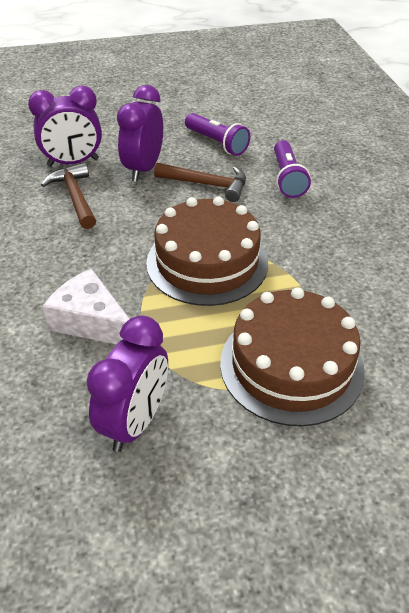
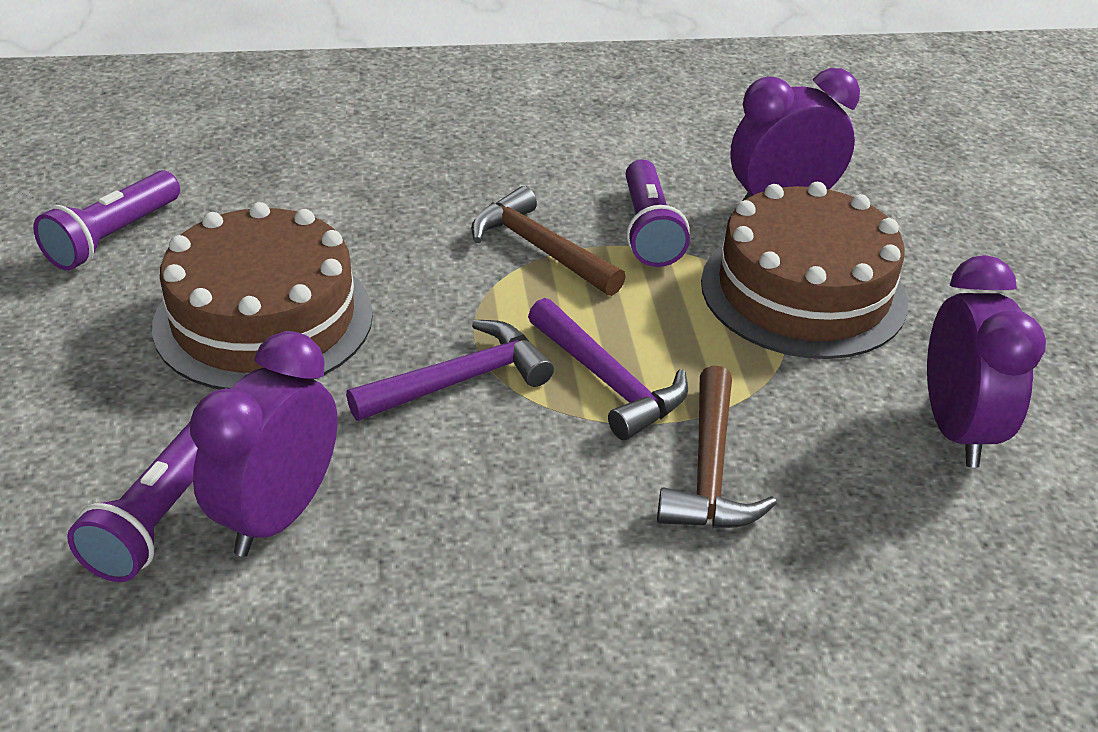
purple flashlight: 2 -> 3
purple hammer: 0 -> 2
white cheese: 1 -> 0

